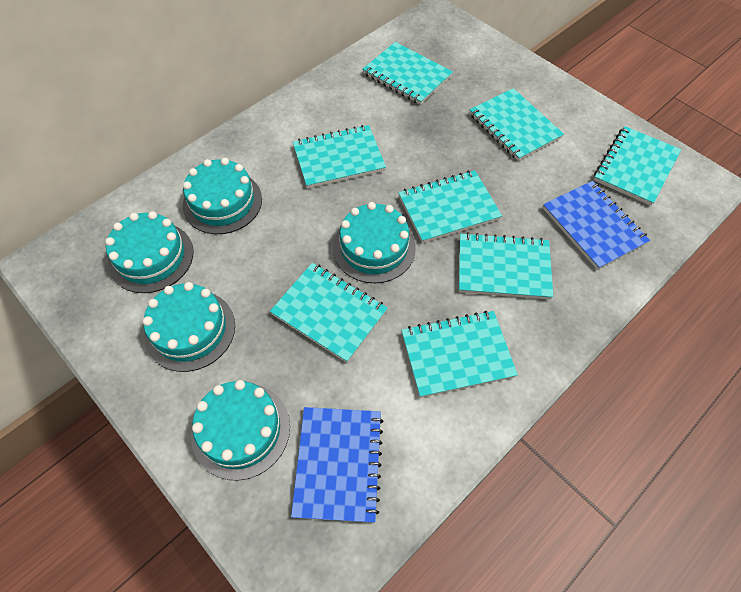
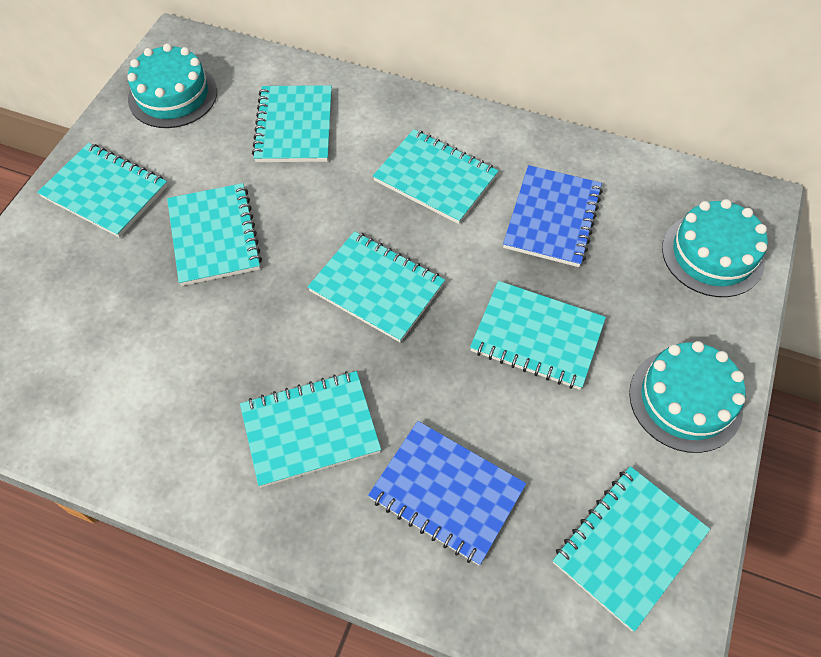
turquoise cake: 5 -> 3

